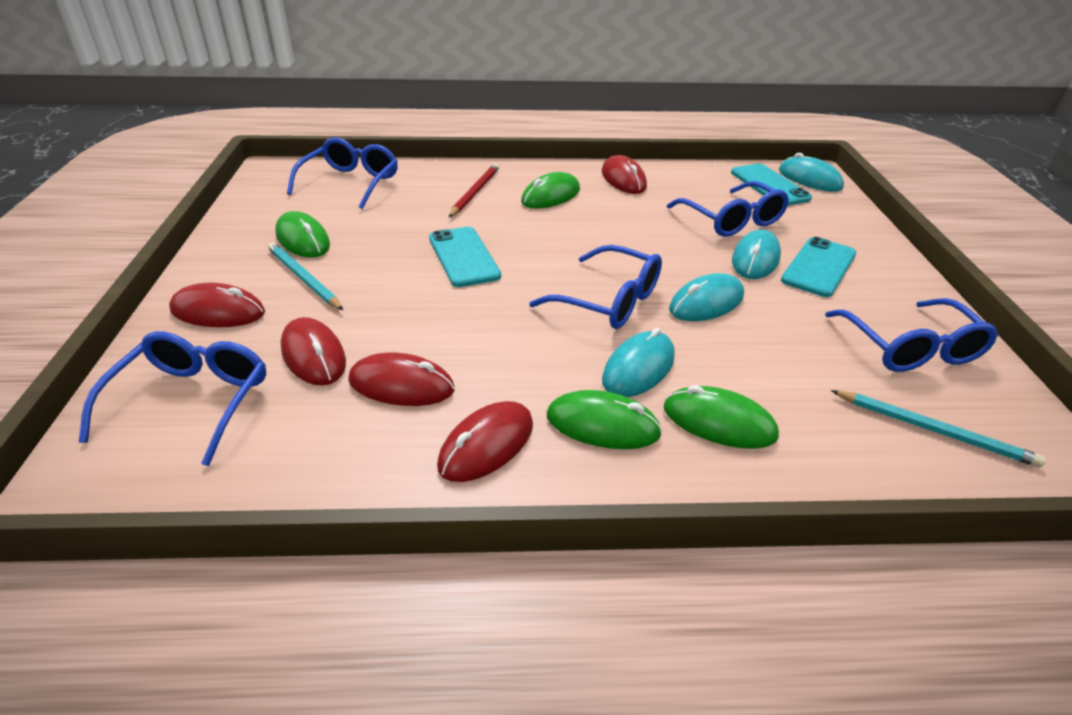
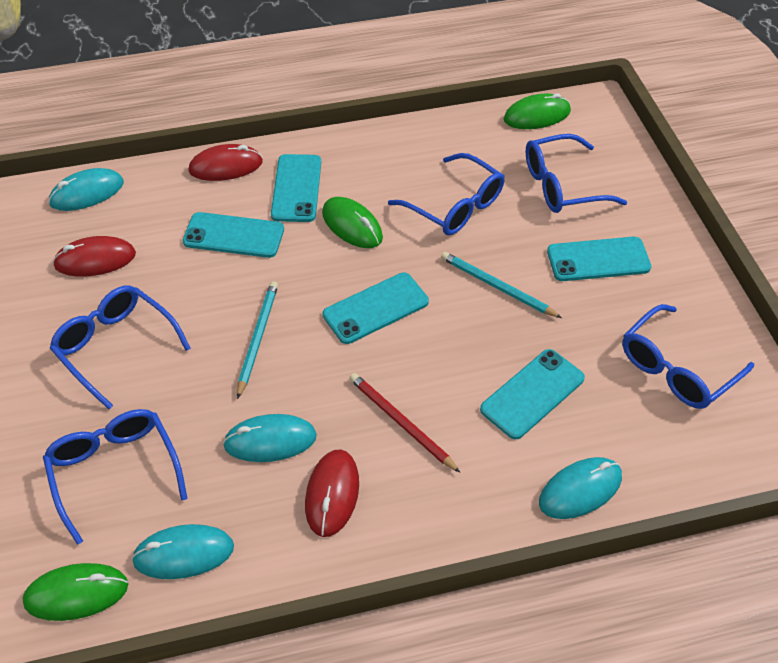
green mouse: 4 -> 3
red mouse: 5 -> 3
turquoise phone: 3 -> 5

